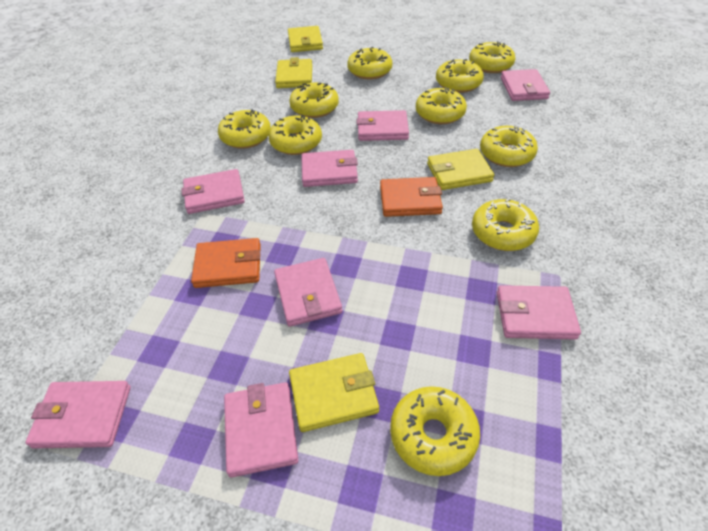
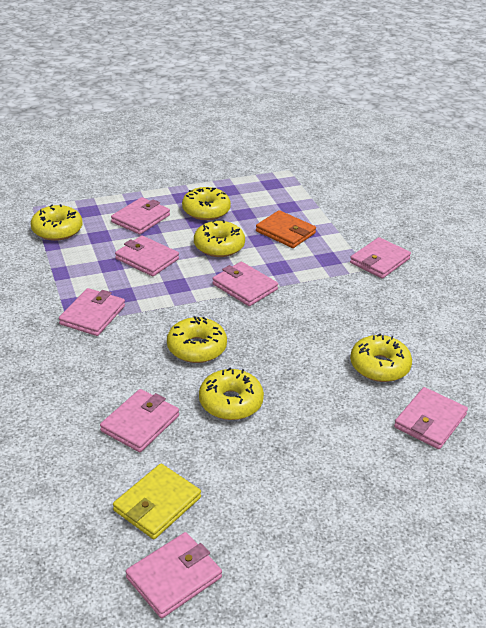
orange wallet: 2 -> 1
yellow donut: 10 -> 6
yellow wallet: 4 -> 1

